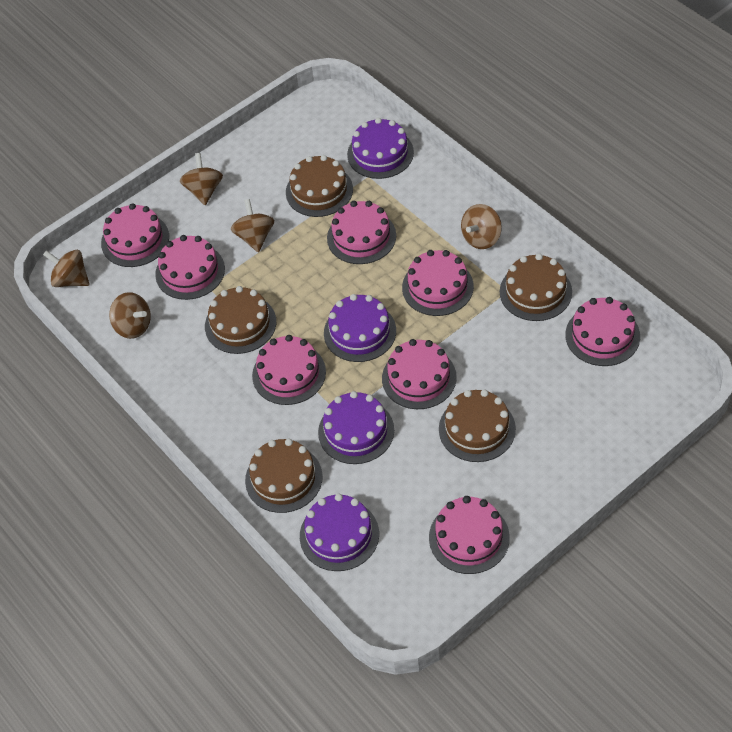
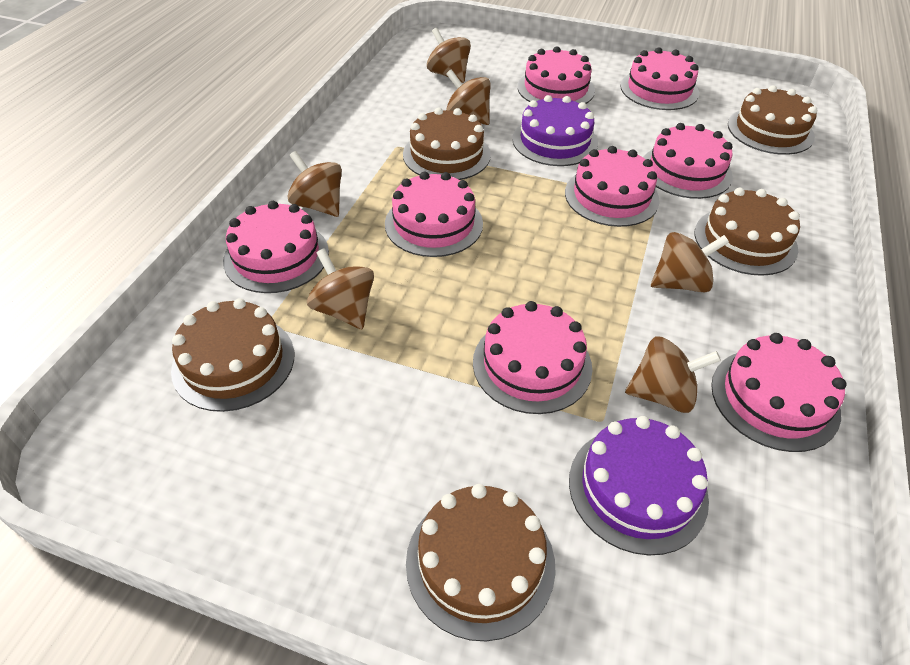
brown spinning top: 5 -> 6
purple cake: 4 -> 2

